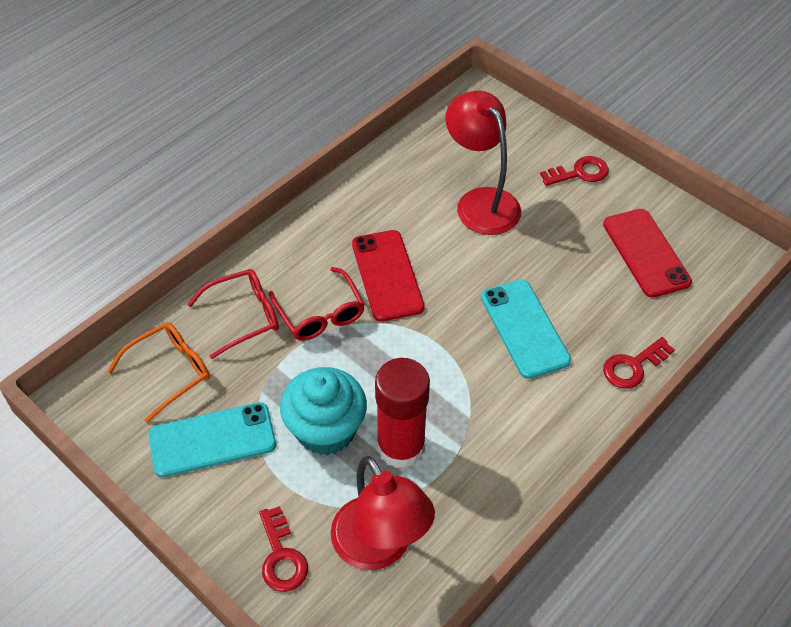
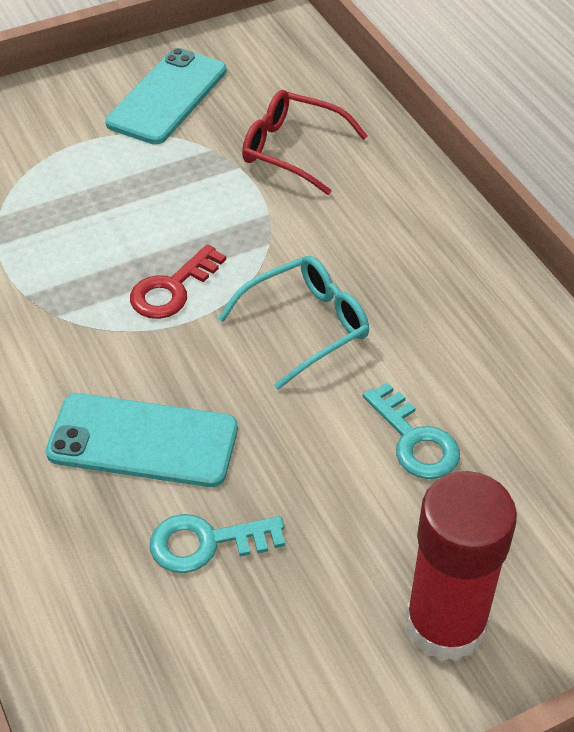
orange glasses: 1 -> 0
red glasses: 2 -> 1
red key: 3 -> 1
red lamp: 2 -> 0
red phone: 2 -> 0
turquoise cupcake: 1 -> 0
turquoise glasses: 0 -> 1
turquoise key: 0 -> 2

